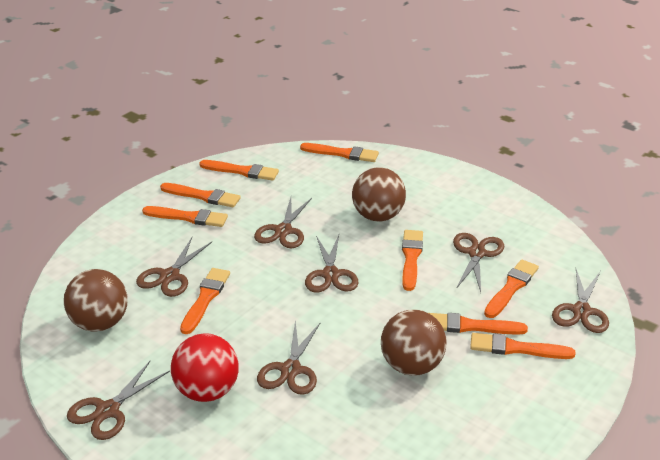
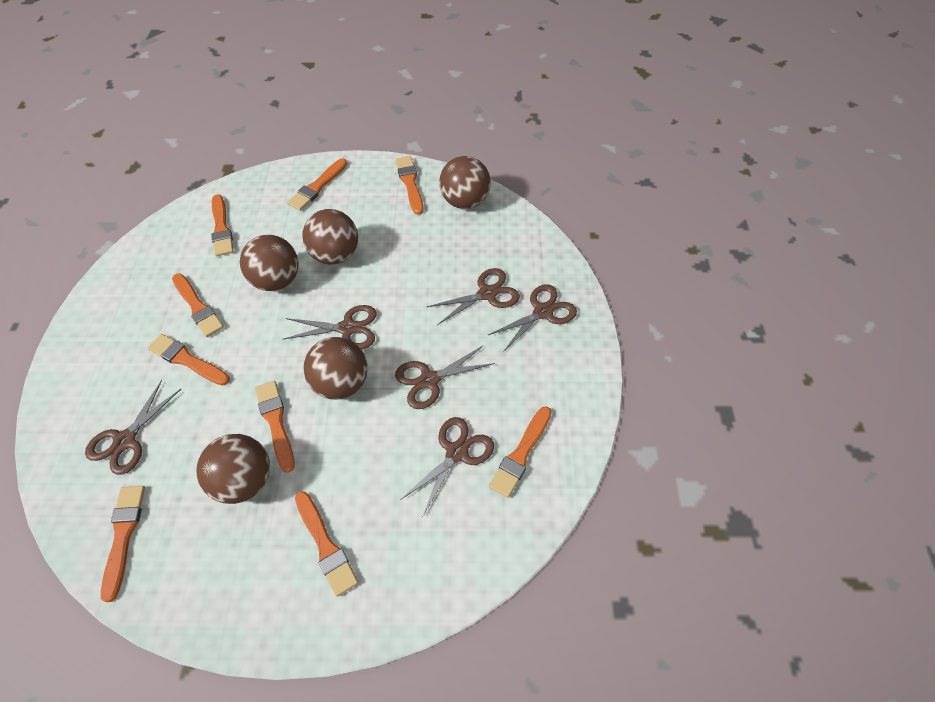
brown ball: 3 -> 5
brown scissors: 7 -> 6
red ball: 1 -> 0

